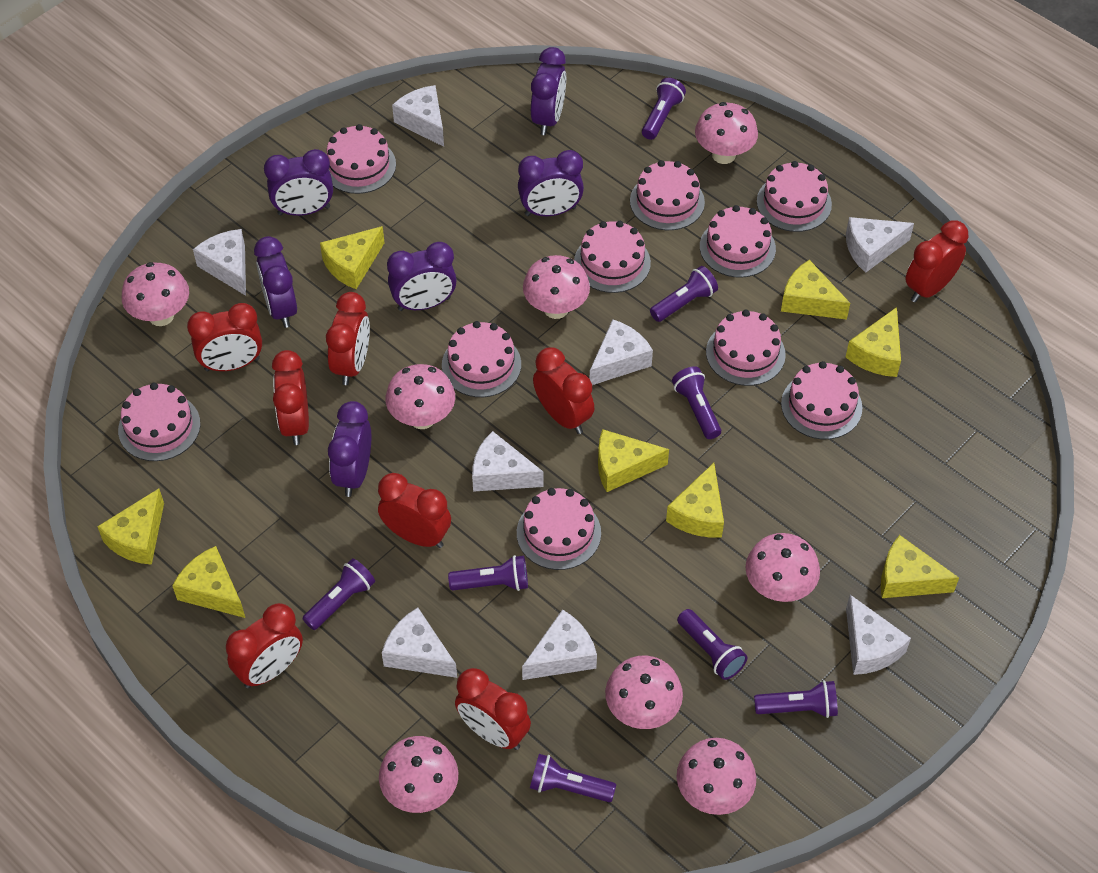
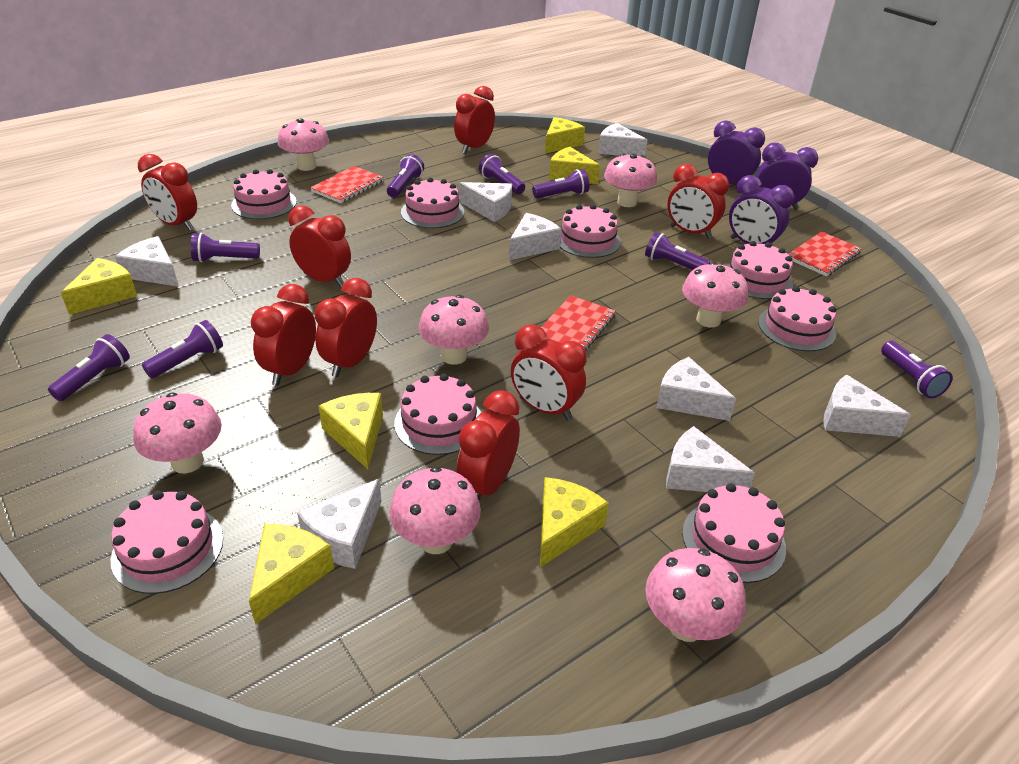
pink cake: 10 -> 8
pink mushroom: 8 -> 7
purple clock: 6 -> 3
red notebook: 0 -> 3
yellow cheese: 8 -> 6

